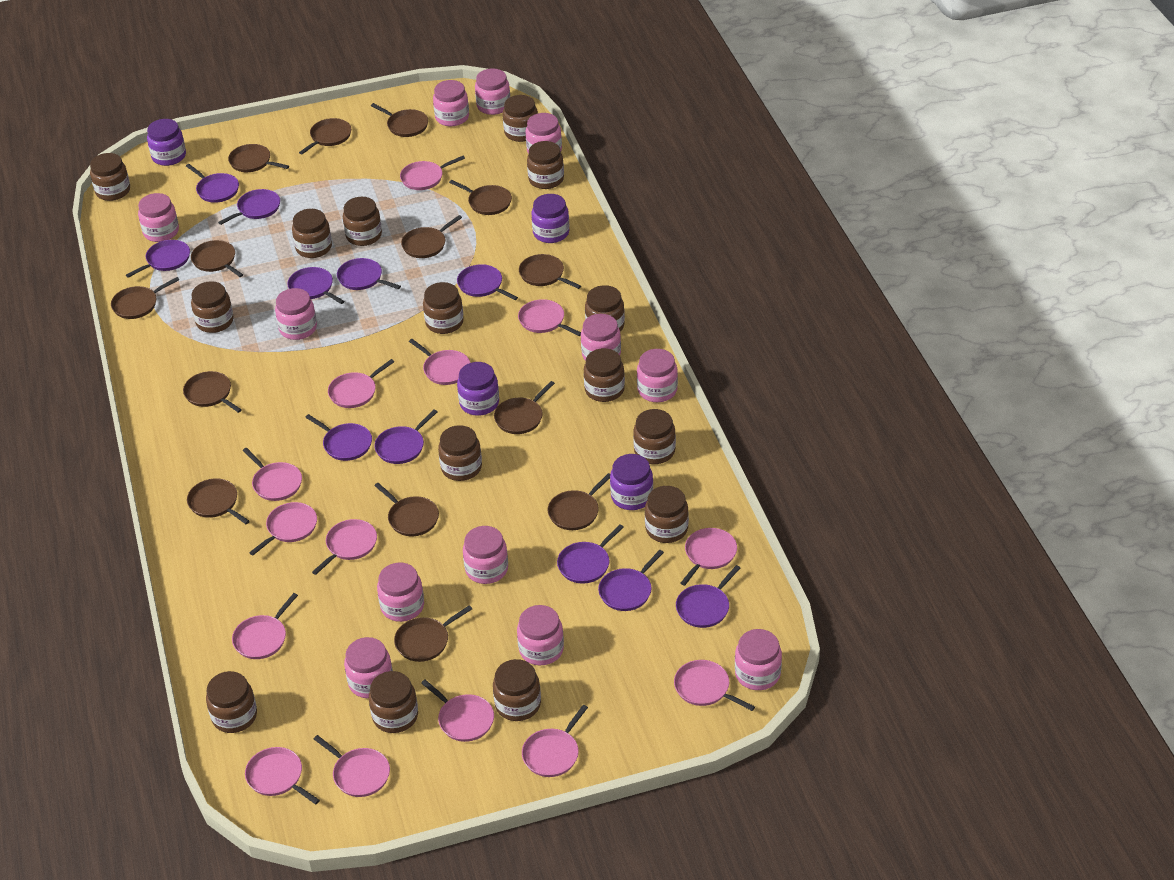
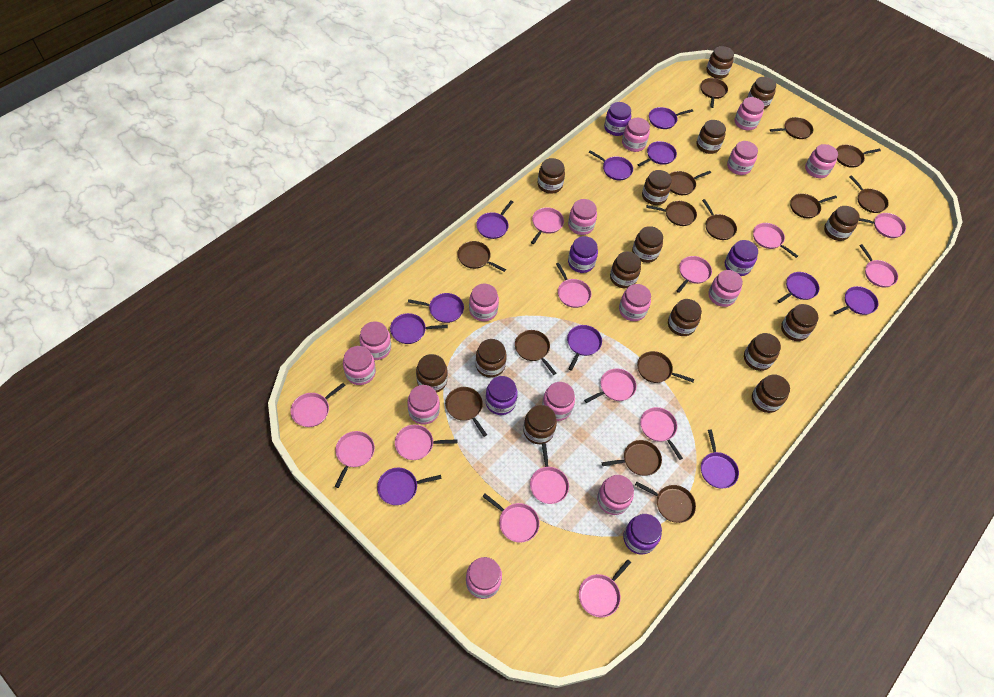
pink jar: 12 -> 14
purple jar: 4 -> 5

